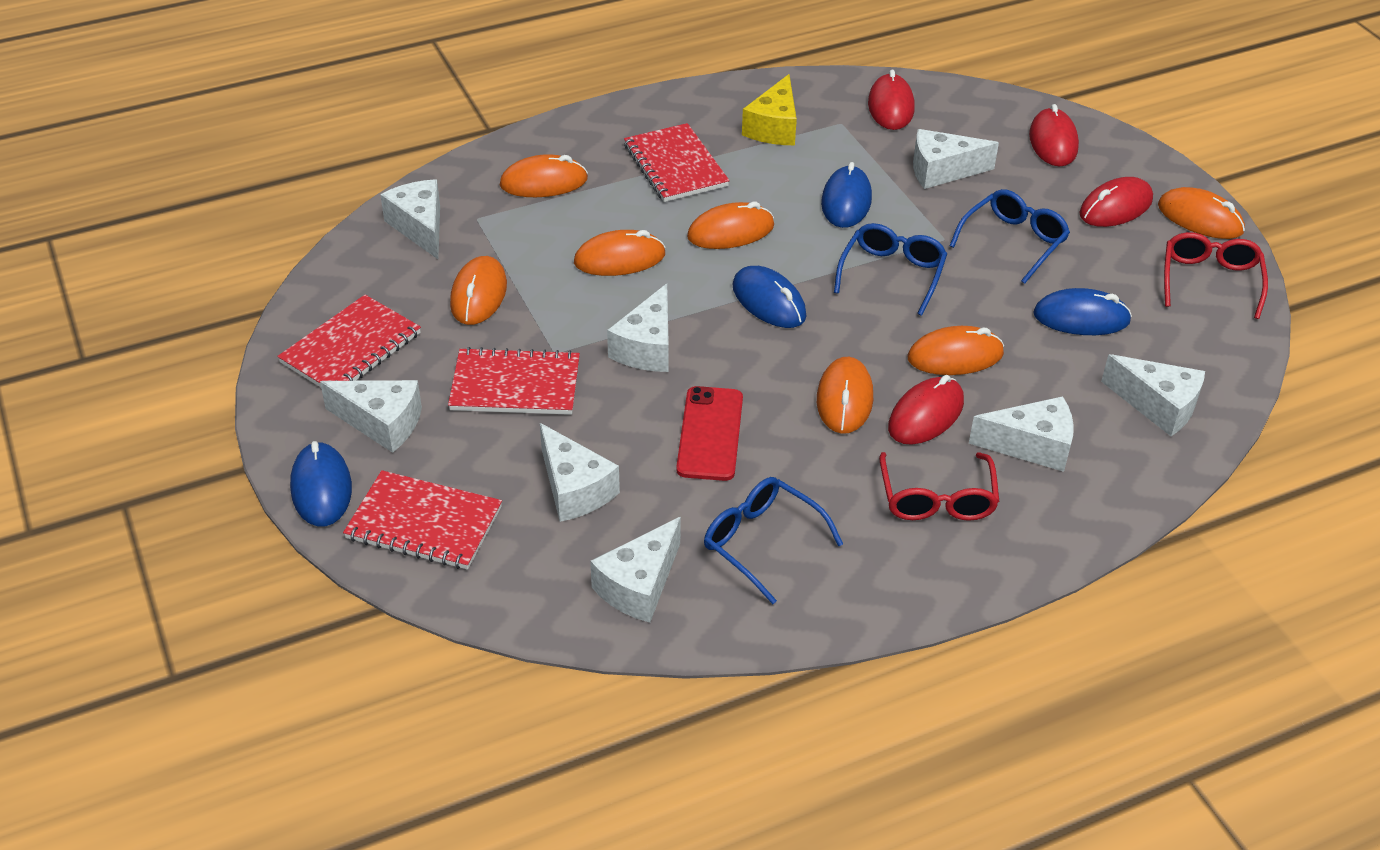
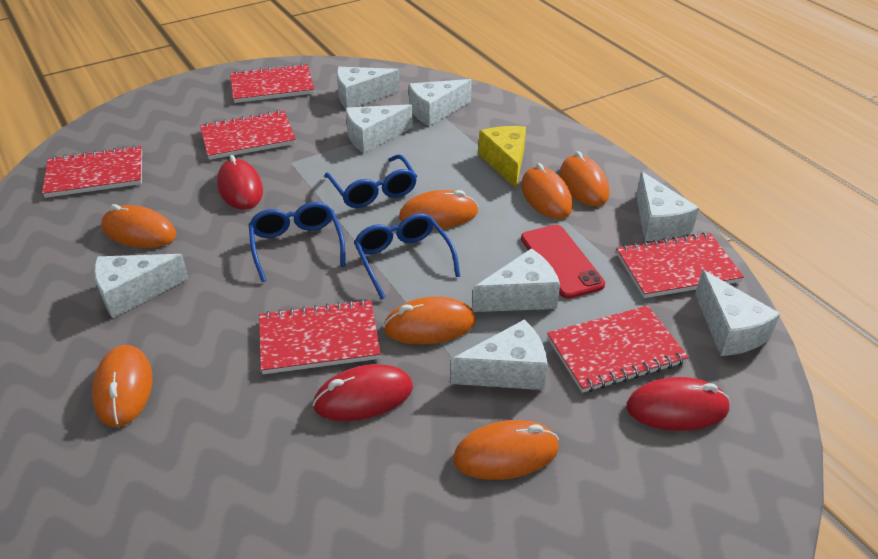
blue mouse: 4 -> 0
red glasses: 2 -> 0
red mouse: 4 -> 3
red notebook: 4 -> 6

